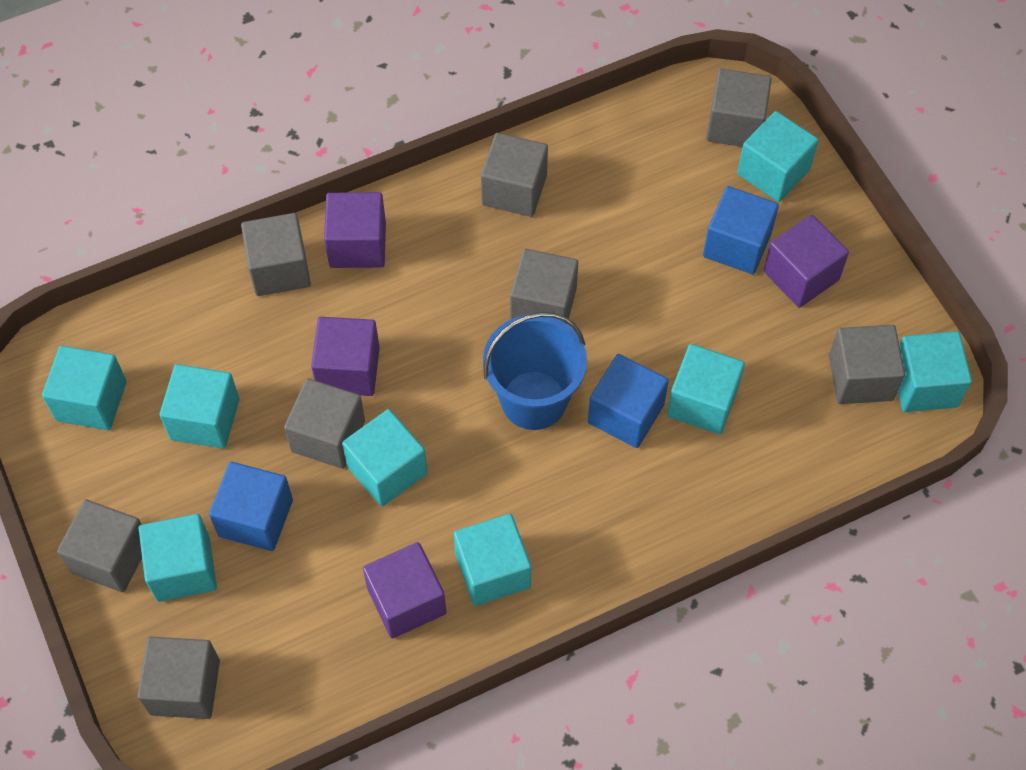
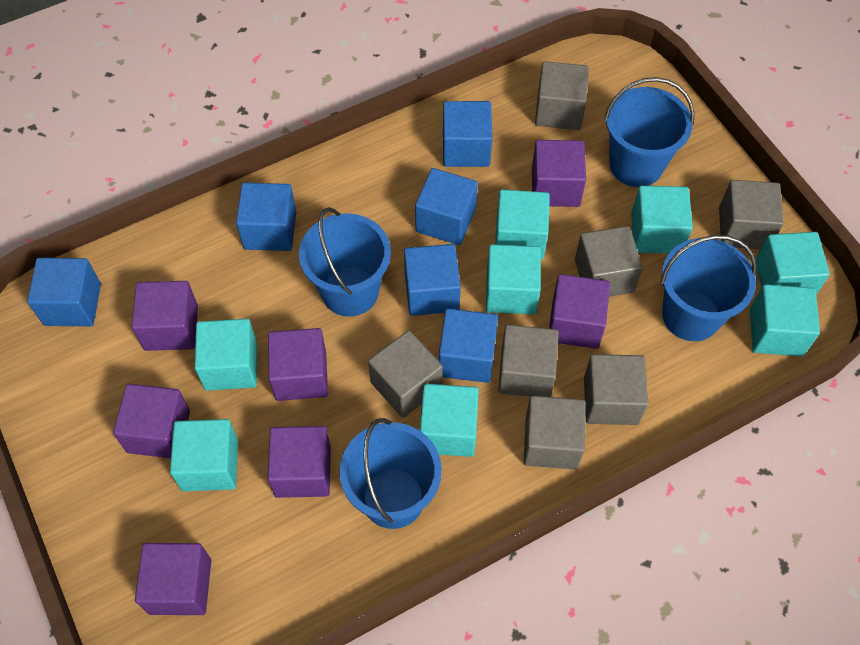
blue bucket: 1 -> 4
blue cube: 3 -> 6
grey cube: 8 -> 7
purple cube: 4 -> 7

